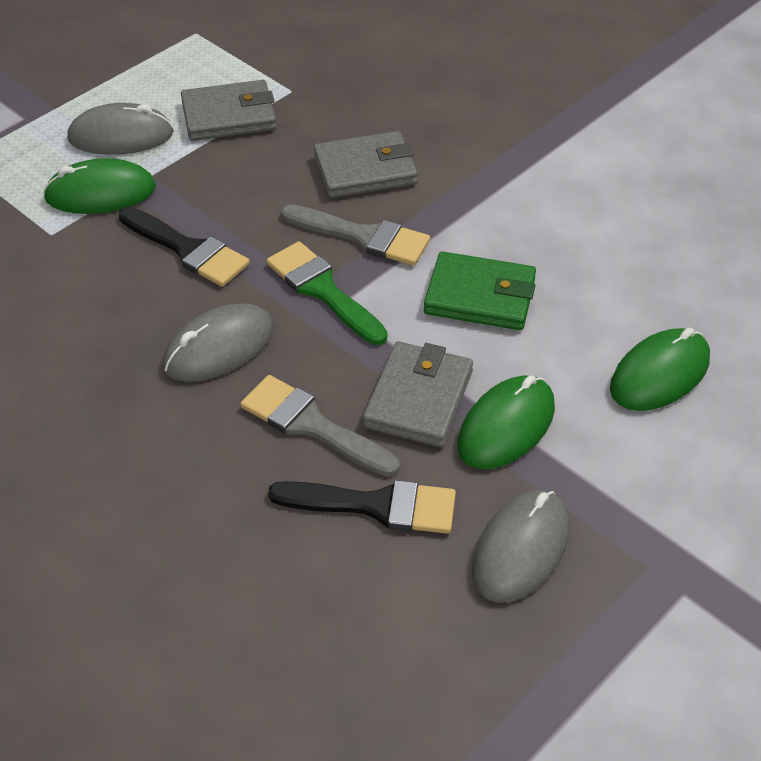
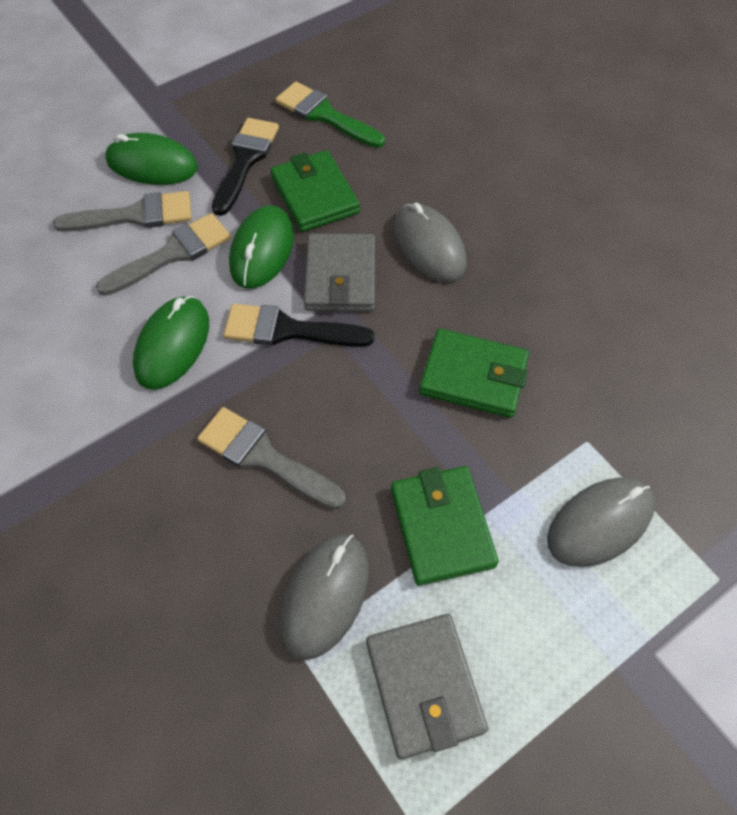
green wallet: 1 -> 3
grey brush: 2 -> 3
grey wallet: 3 -> 2

